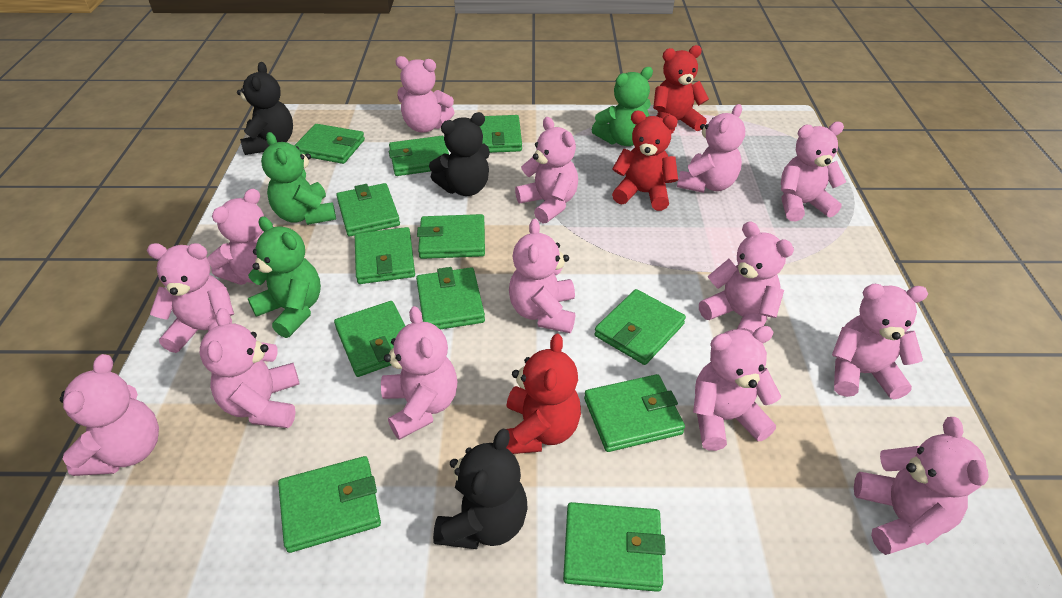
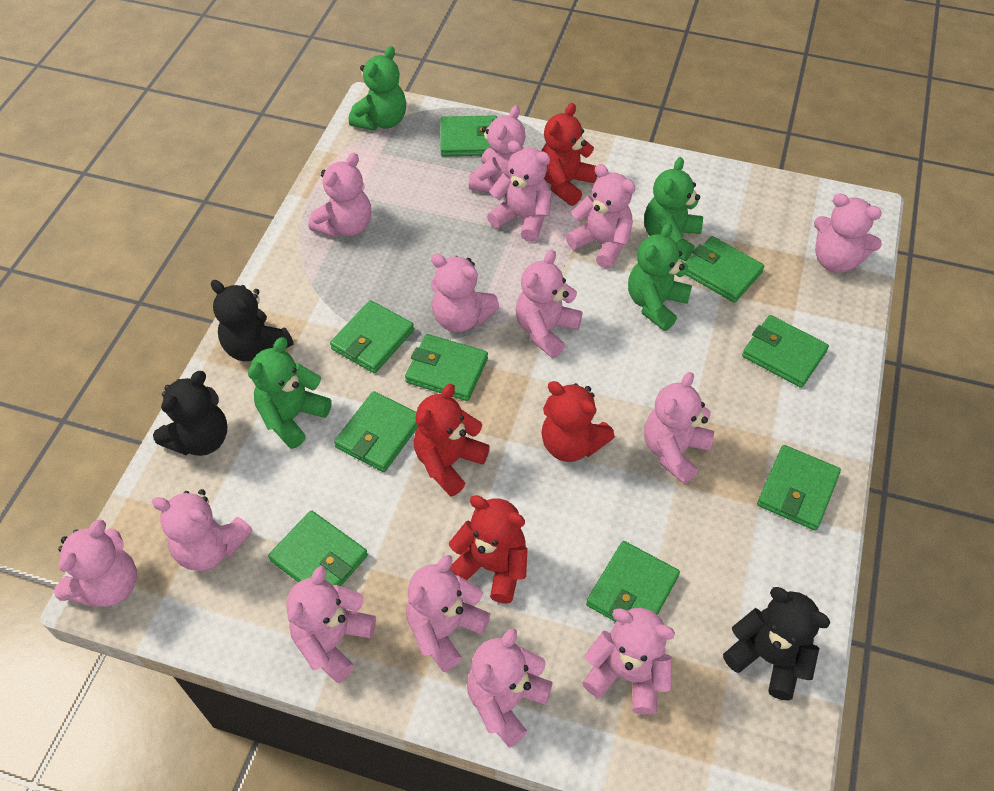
green teddy bear: 3 -> 4
green wallet: 12 -> 9
red teddy bear: 3 -> 4

